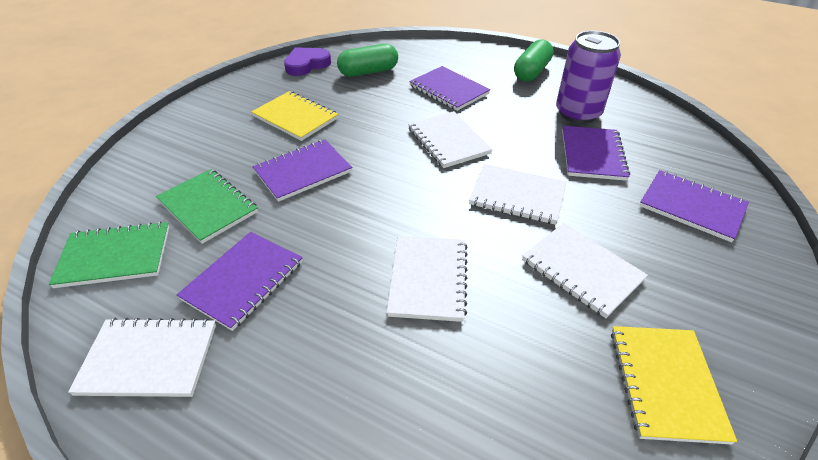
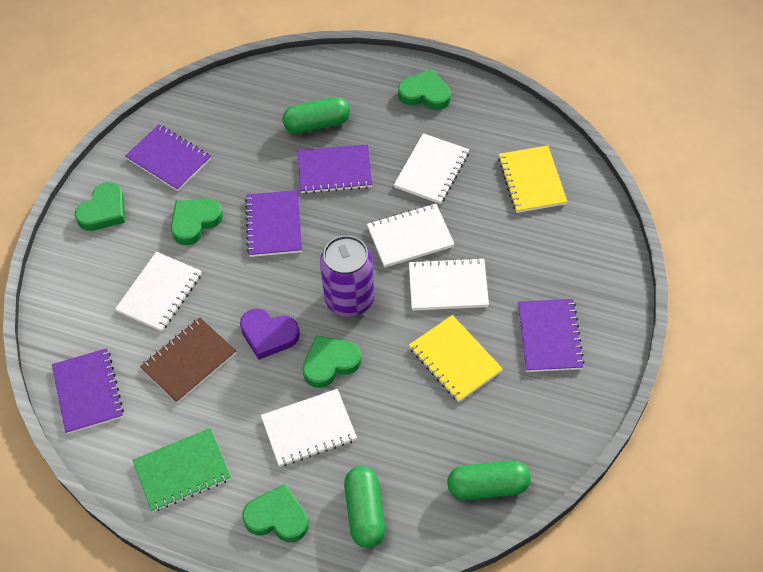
brown notebook: 0 -> 1
green capsule: 2 -> 3
green heart: 0 -> 5
green notebook: 2 -> 1

